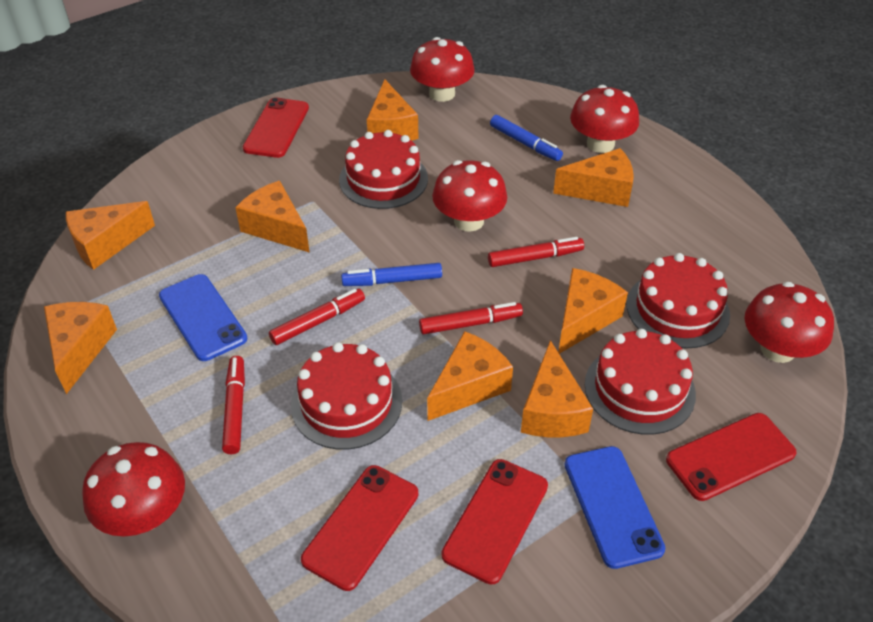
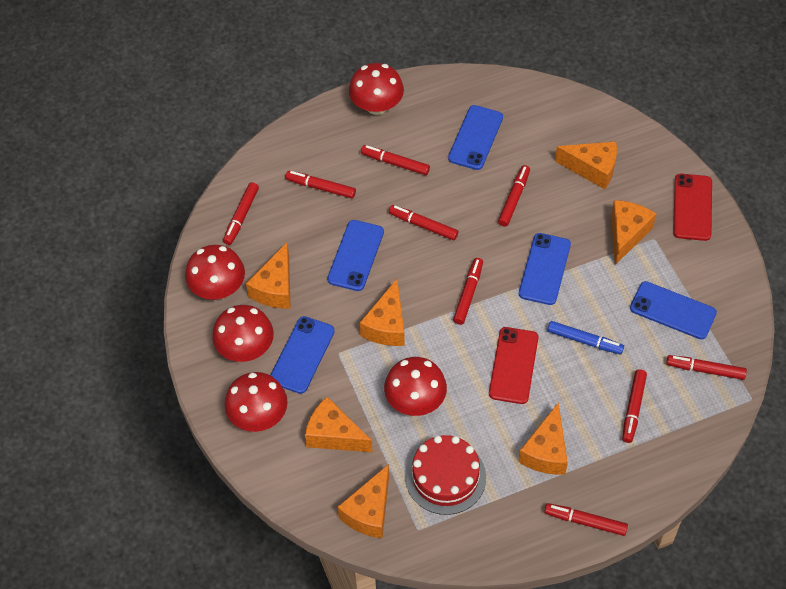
blue marker: 2 -> 1
blue phone: 2 -> 5
orange cheese: 8 -> 7
red cake: 4 -> 1
red marker: 4 -> 9
red phone: 4 -> 2

